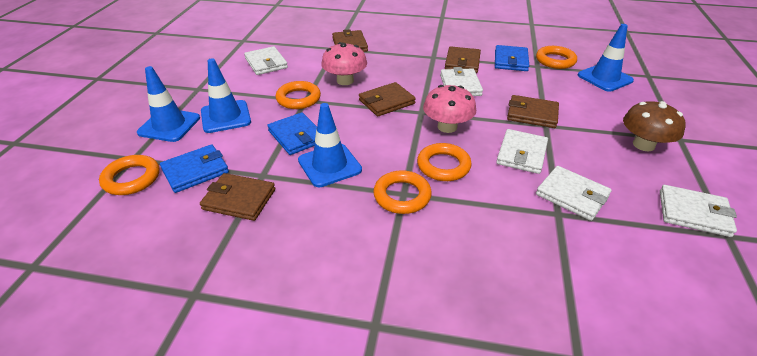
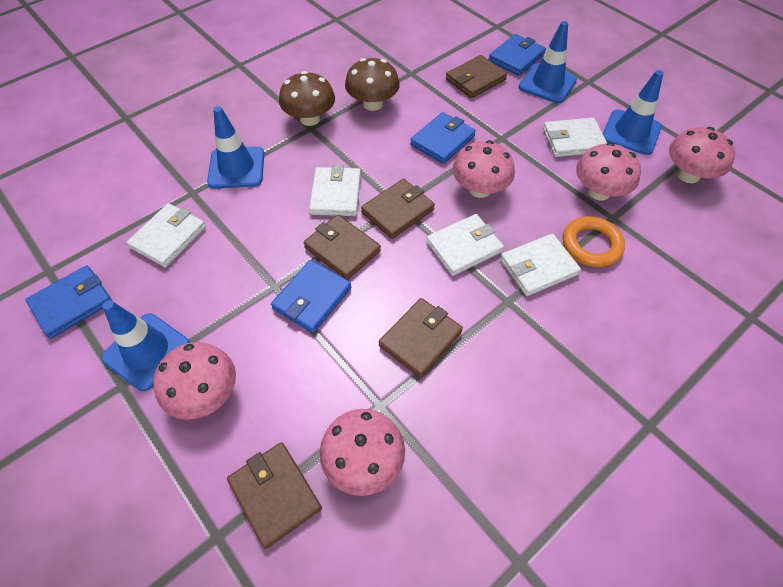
blue wallet: 3 -> 4
brown mushroom: 1 -> 2
orange ring: 5 -> 1
pink mushroom: 2 -> 5

